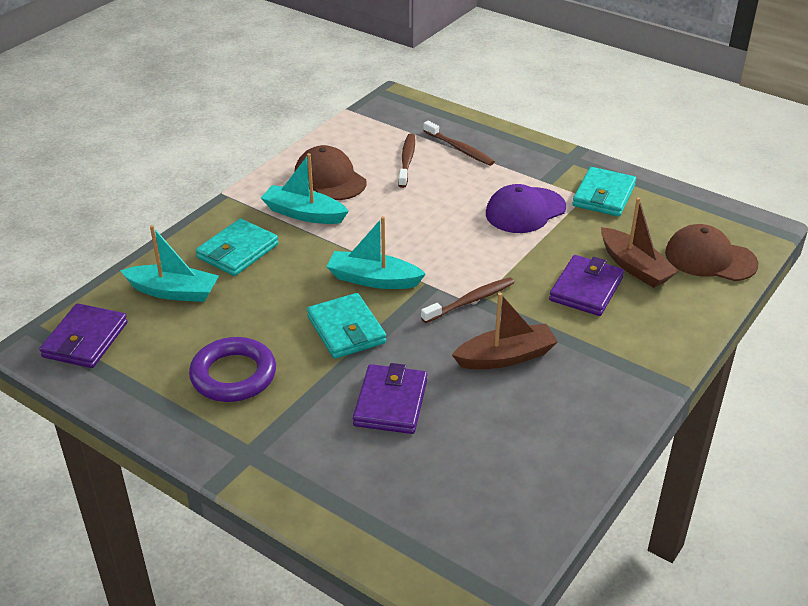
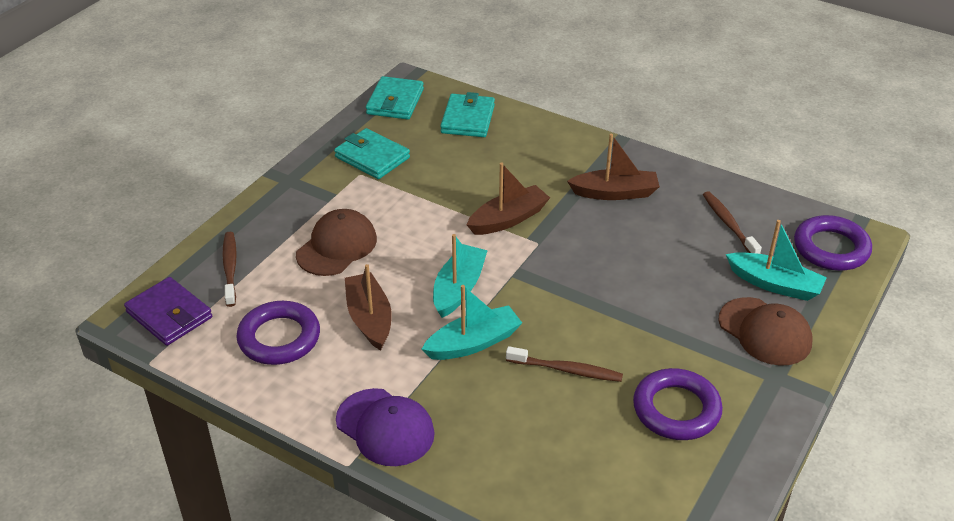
brown boat: 2 -> 3
purple ring: 1 -> 3
purple wallet: 3 -> 1

